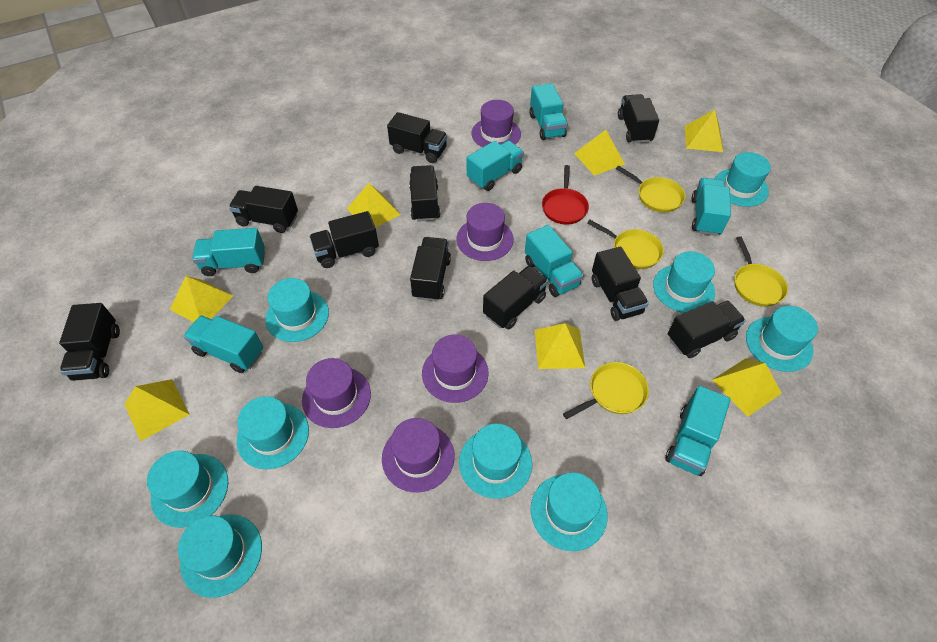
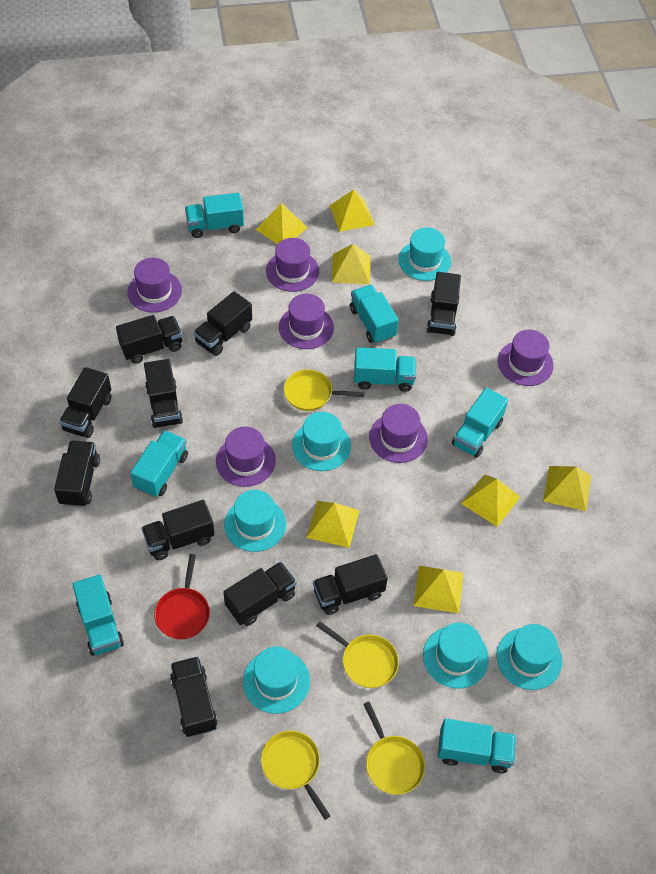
purple hat: 5 -> 6
turquoise hat: 9 -> 6

